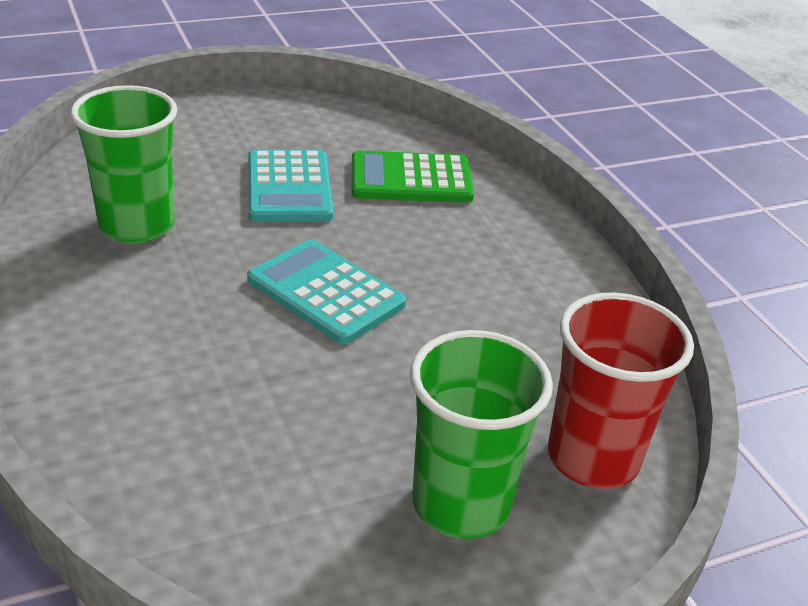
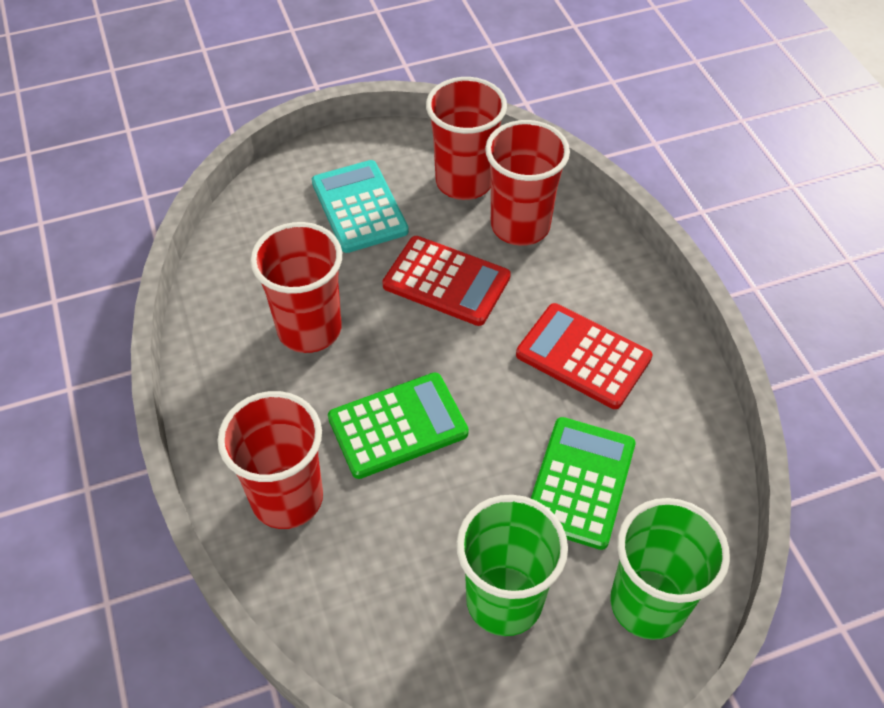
green calculator: 1 -> 2
red calculator: 0 -> 2
red cup: 1 -> 4
turquoise calculator: 2 -> 1

